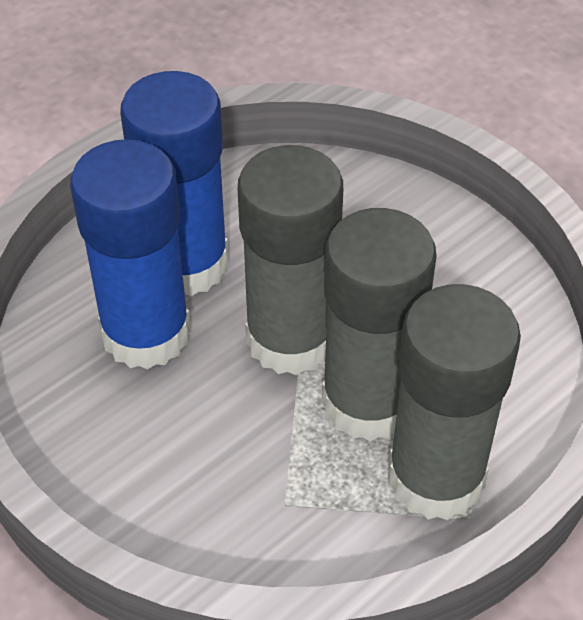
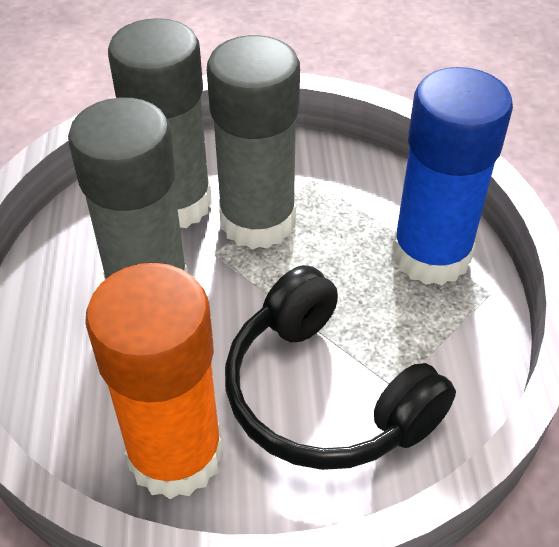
black headphones: 0 -> 1
blue glue stick: 2 -> 1
orange glue stick: 0 -> 1

